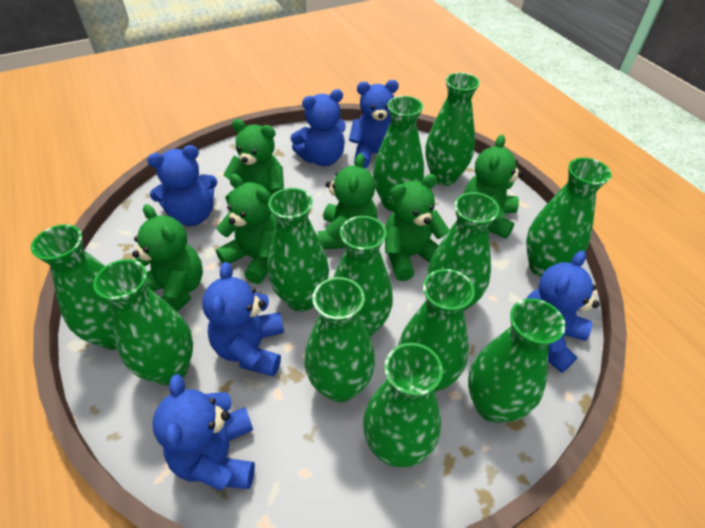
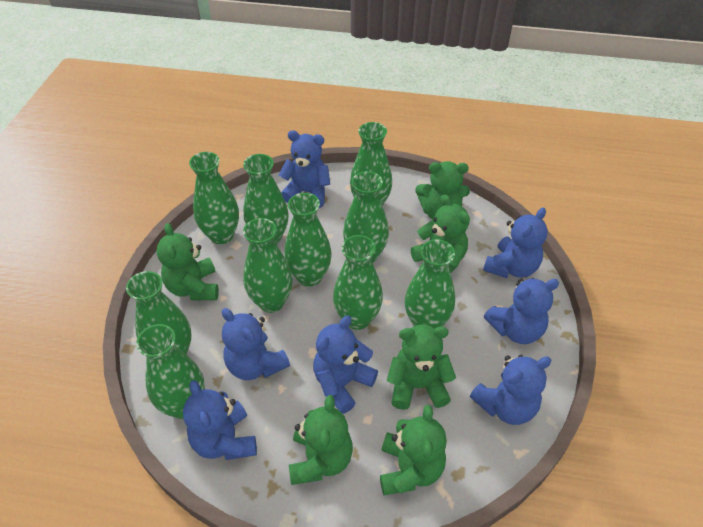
blue teddy bear: 6 -> 7
green vase: 12 -> 10

